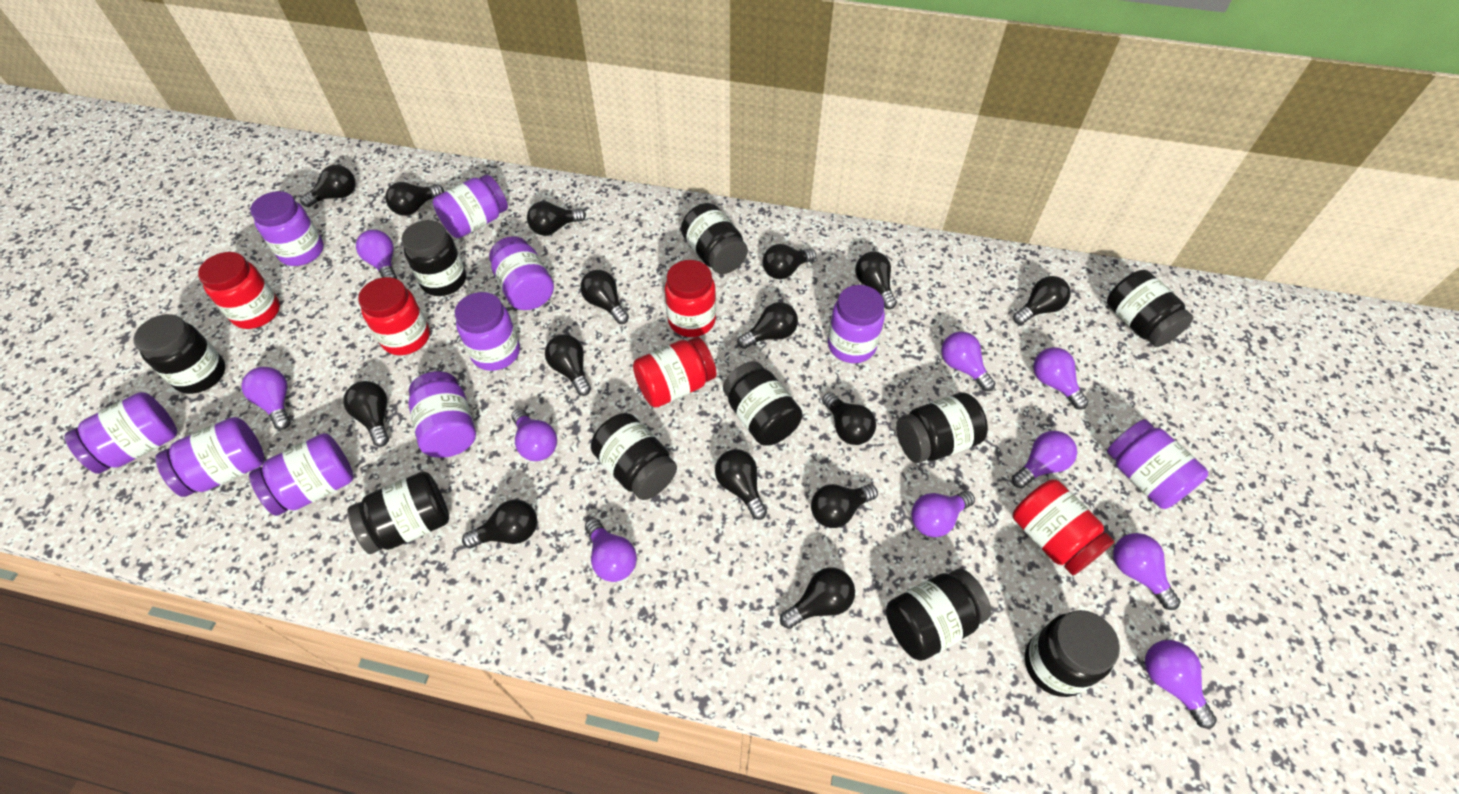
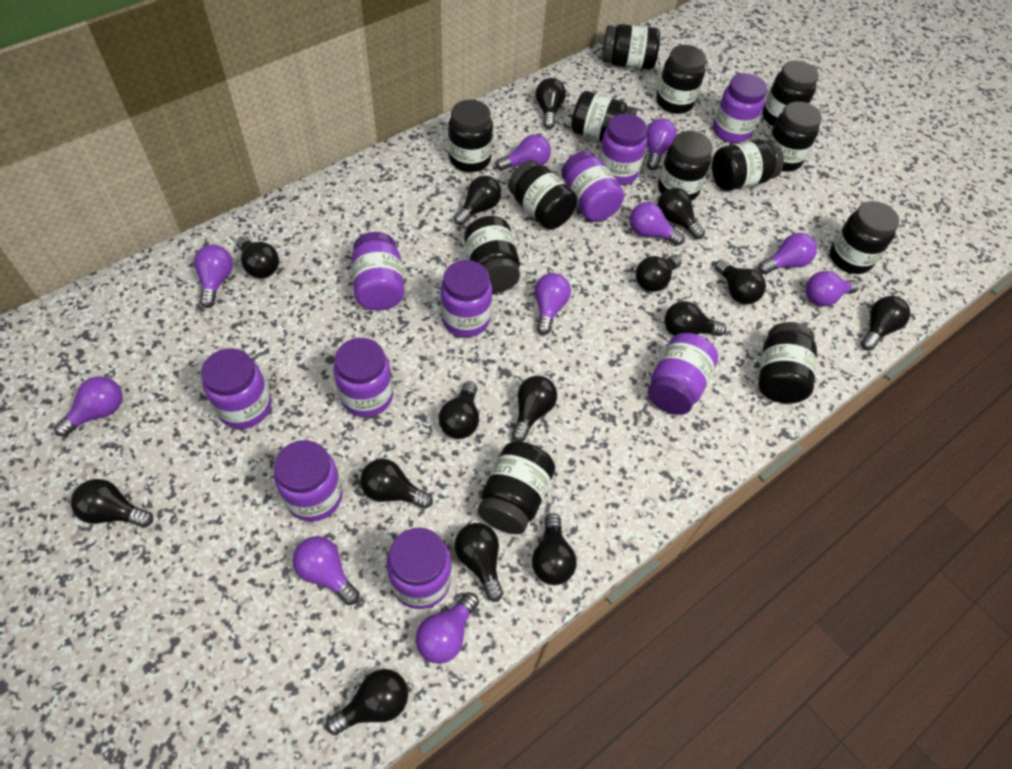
black jar: 10 -> 13
red jar: 5 -> 0

